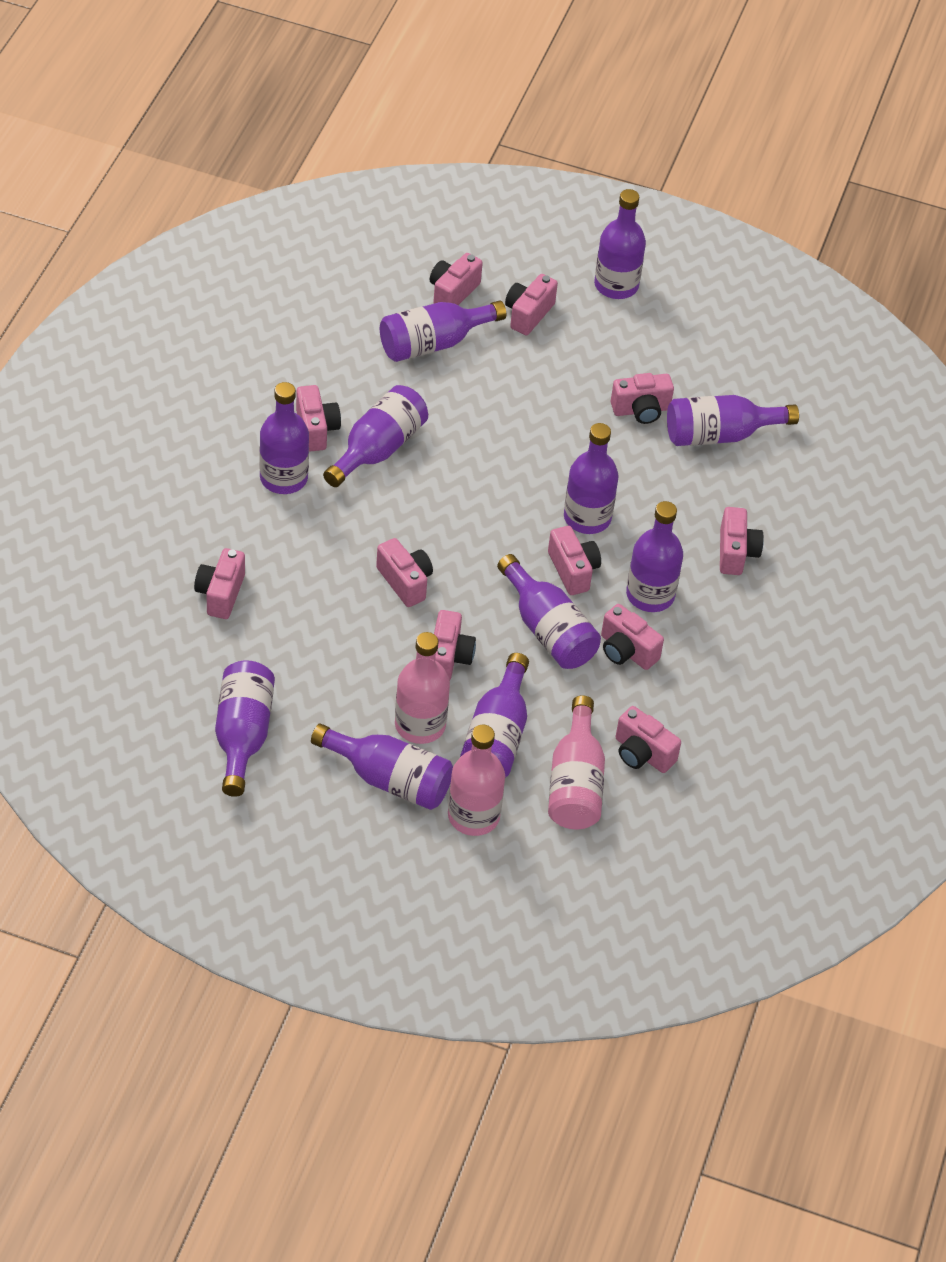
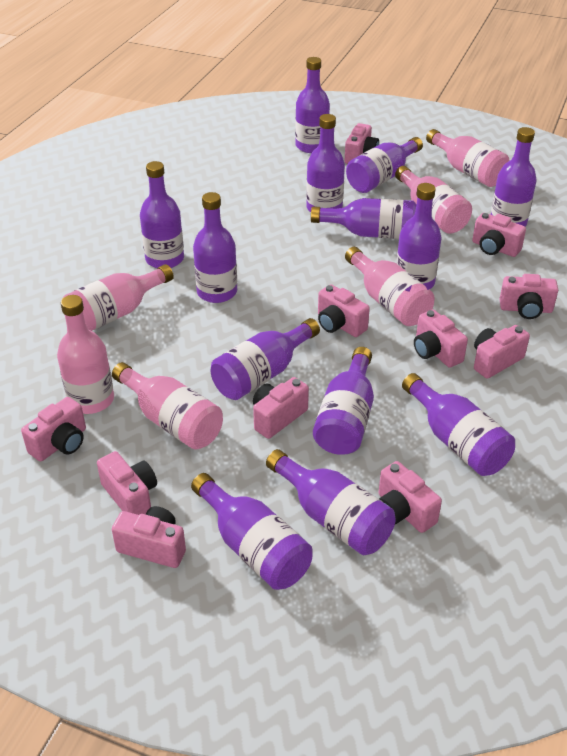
pink bottle: 3 -> 6
purple bottle: 11 -> 13

